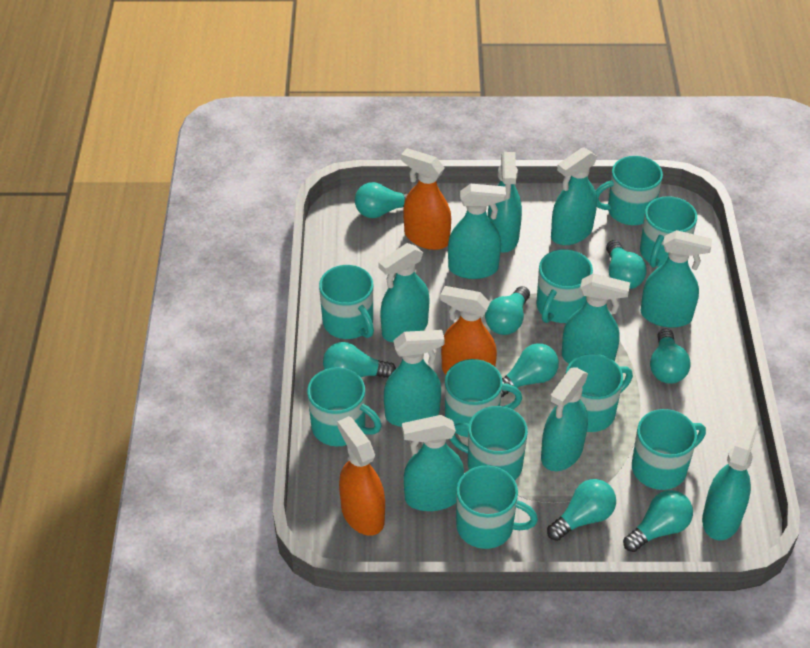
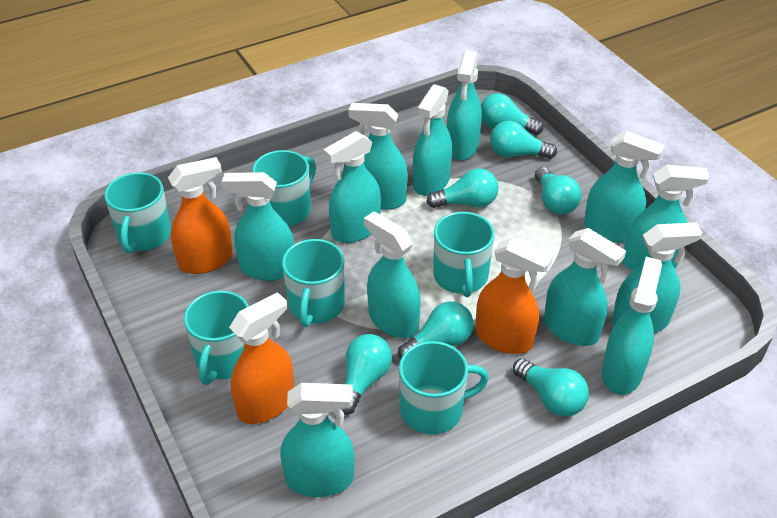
turquoise light bulb: 8 -> 7
turquoise mug: 10 -> 6
turquoise spray bottle: 10 -> 12

